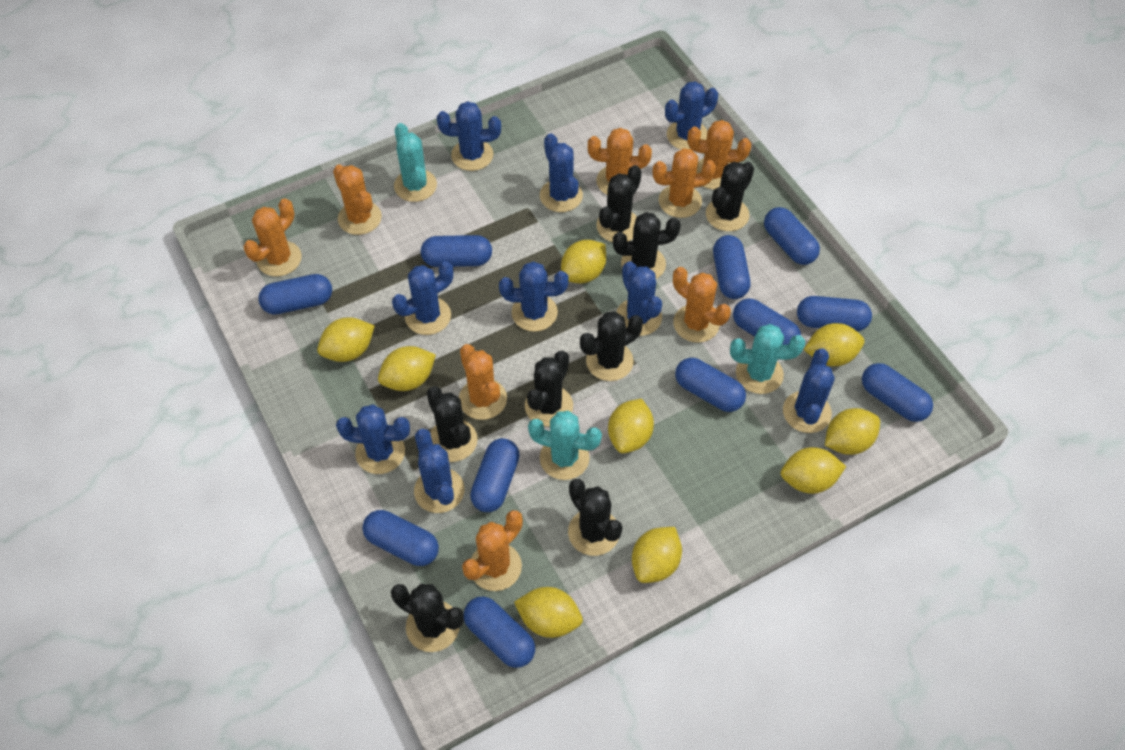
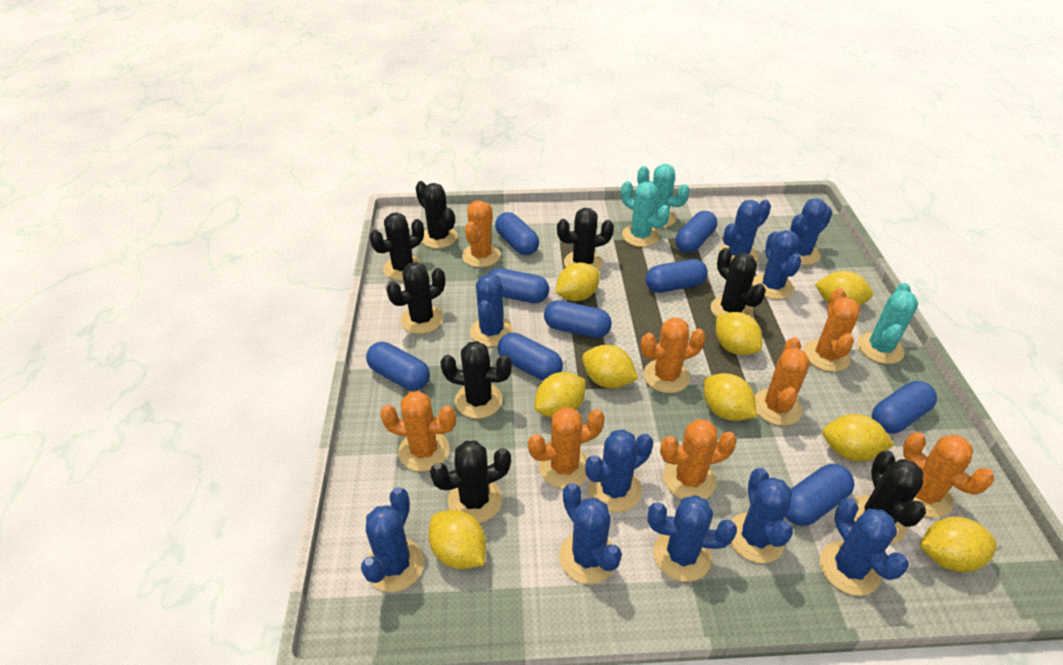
blue cactus: 9 -> 10
blue capsule: 11 -> 9

